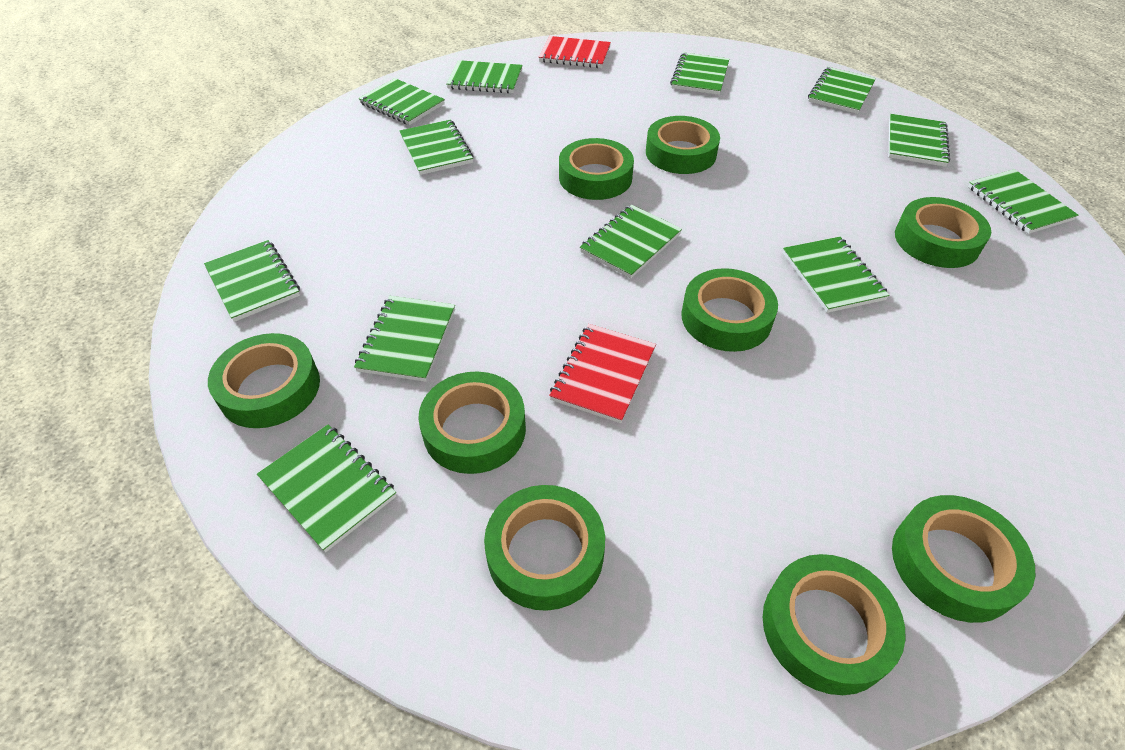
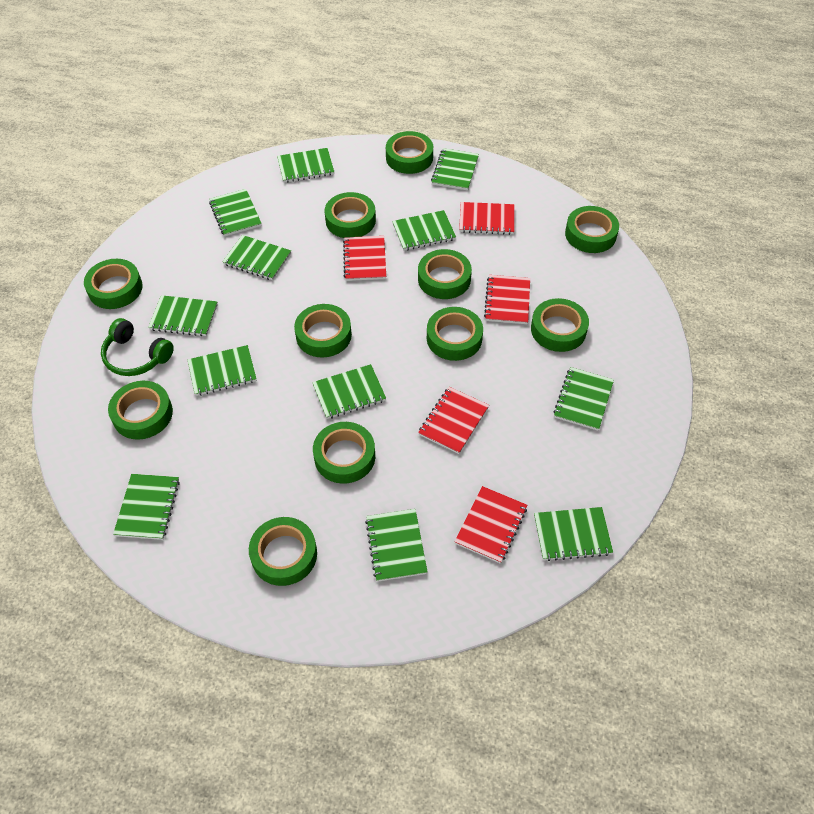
green headphones: 0 -> 1
green tape: 9 -> 11
red notebook: 2 -> 5

